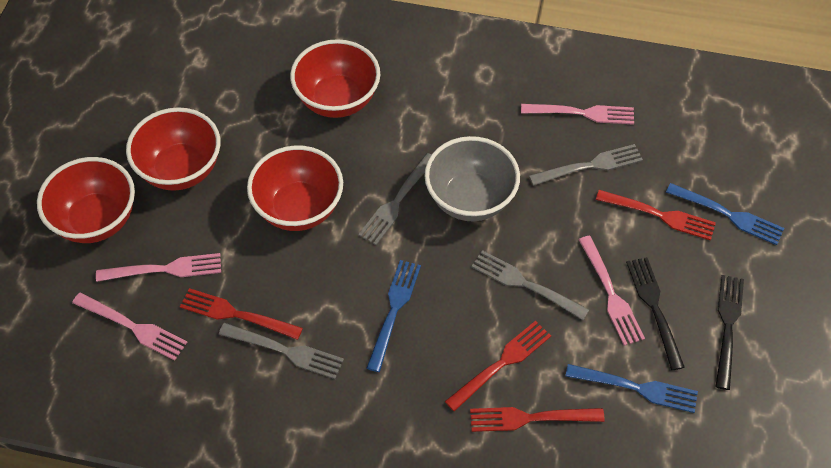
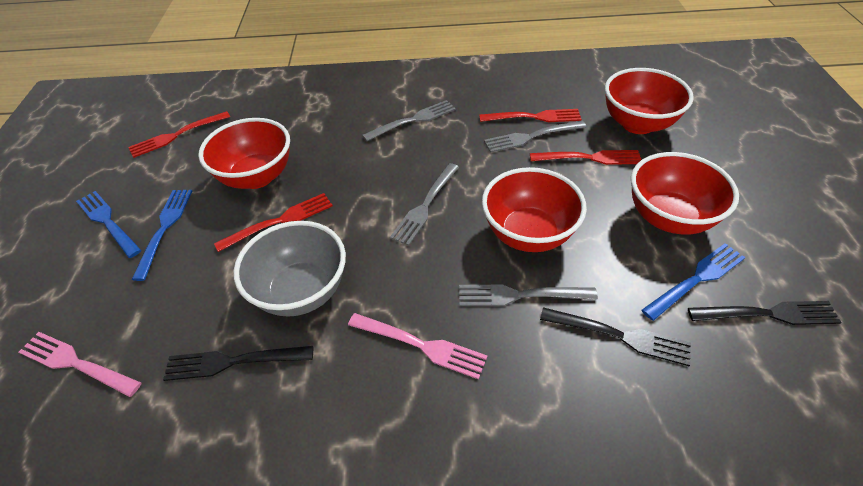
black fork: 2 -> 3
pink fork: 4 -> 2

